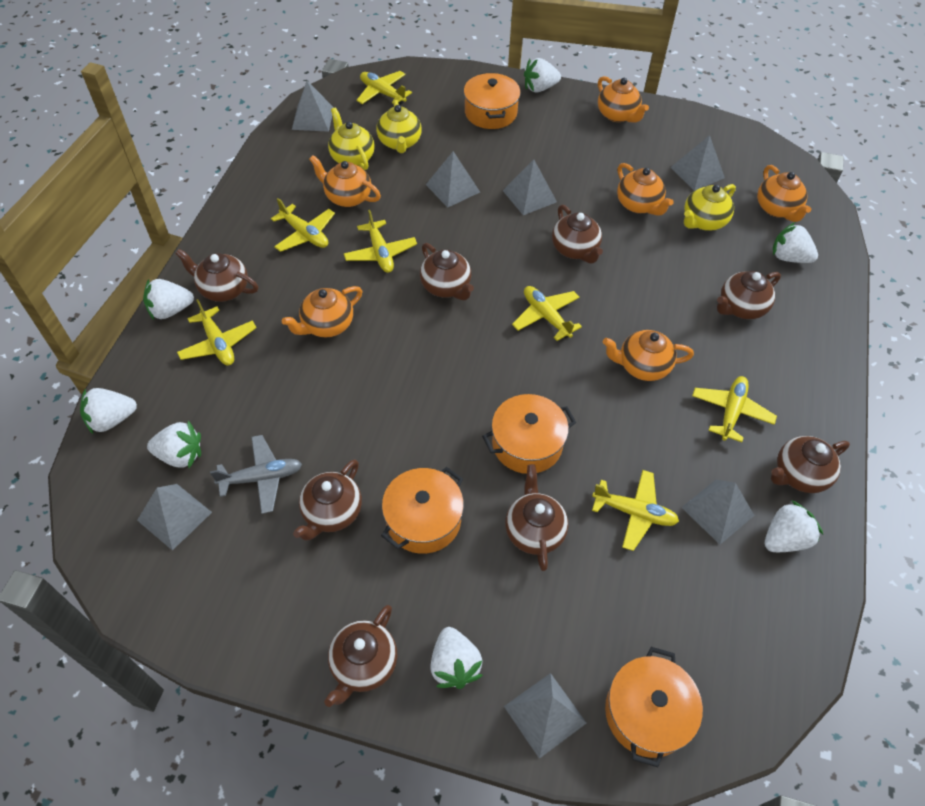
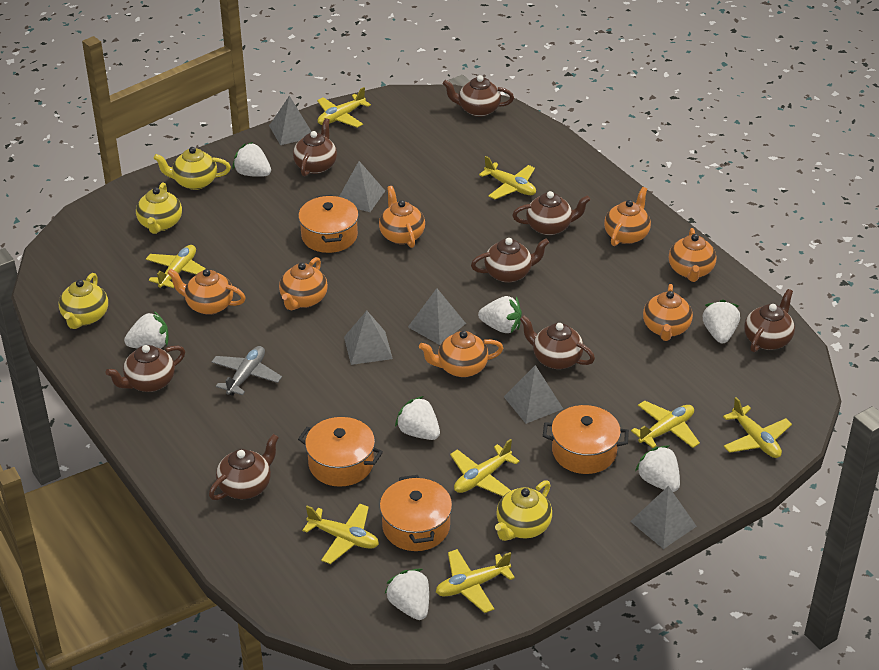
grey pyramid: 7 -> 6
orange teapot: 6 -> 7
yellow plane: 7 -> 8
yellow teapot: 3 -> 4

